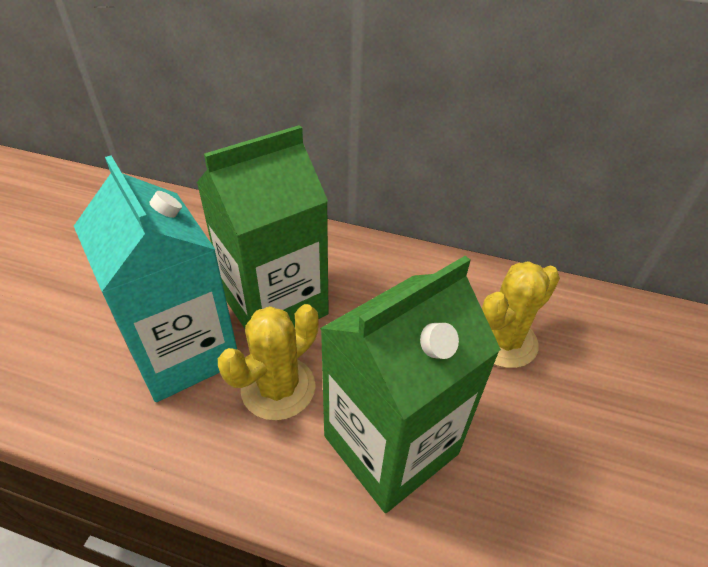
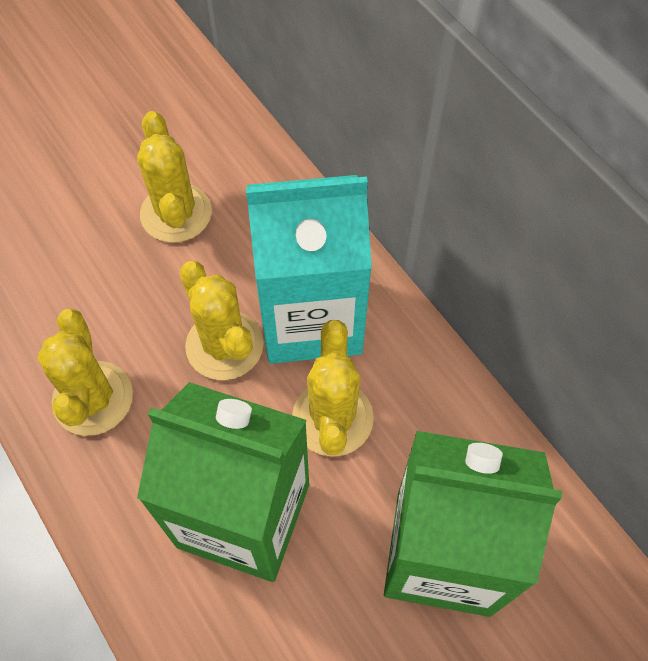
yellow cactus: 2 -> 4

